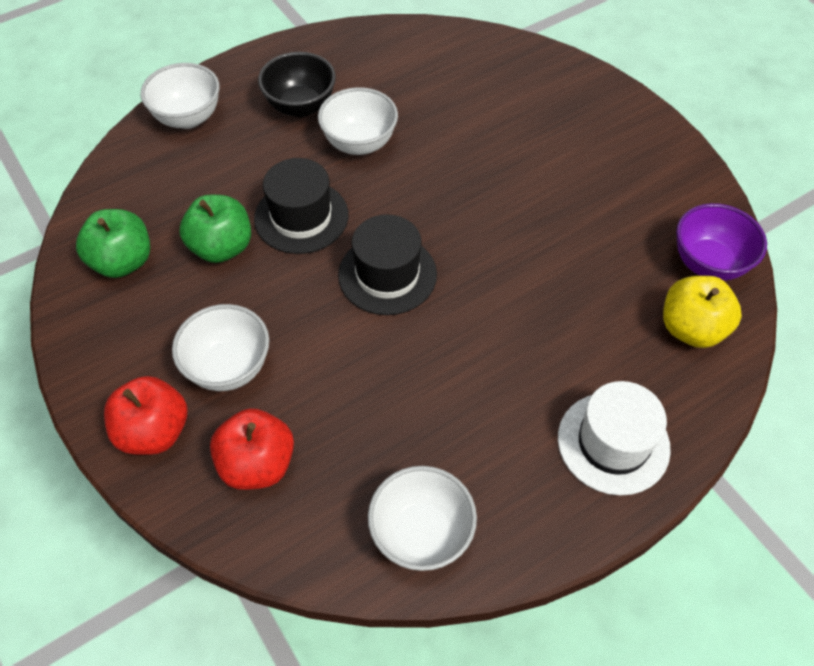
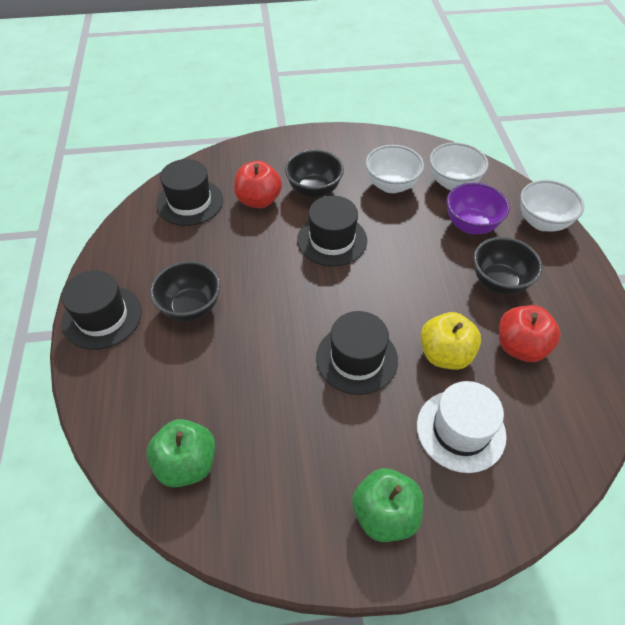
black bowl: 1 -> 3
black hat: 2 -> 4
white bowl: 4 -> 3

